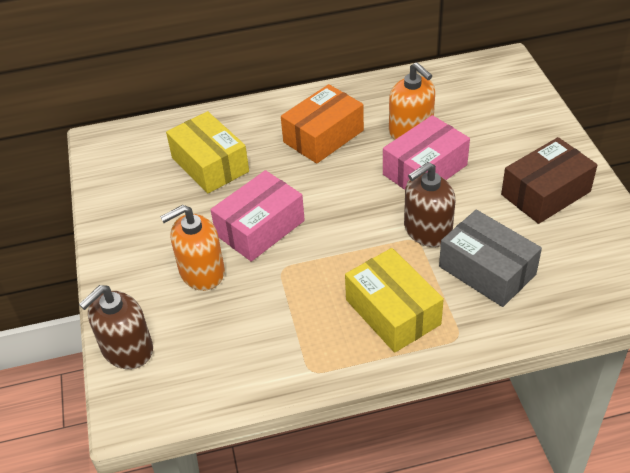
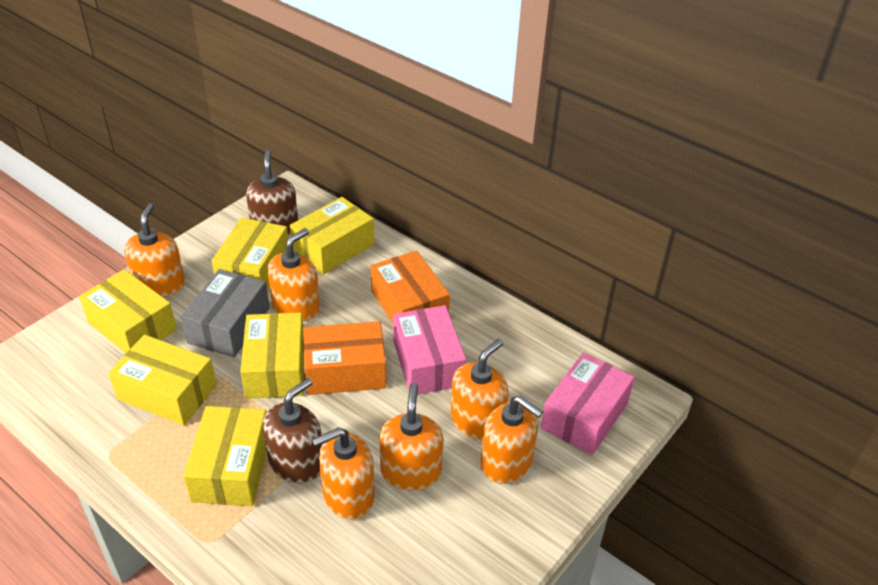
brown box: 1 -> 0
orange box: 1 -> 2
orange soap dispenser: 2 -> 6
yellow box: 2 -> 6

